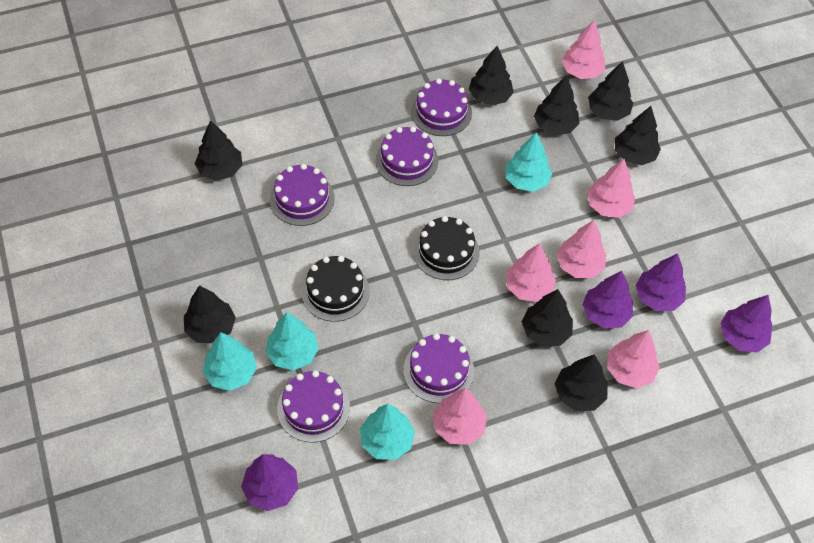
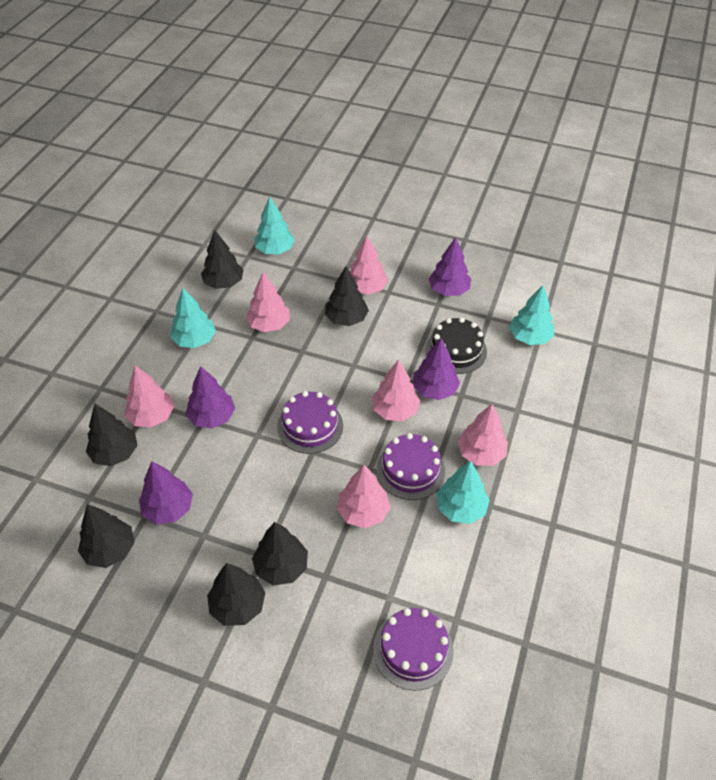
black cake: 2 -> 1
black tree: 8 -> 6
purple cake: 5 -> 3

